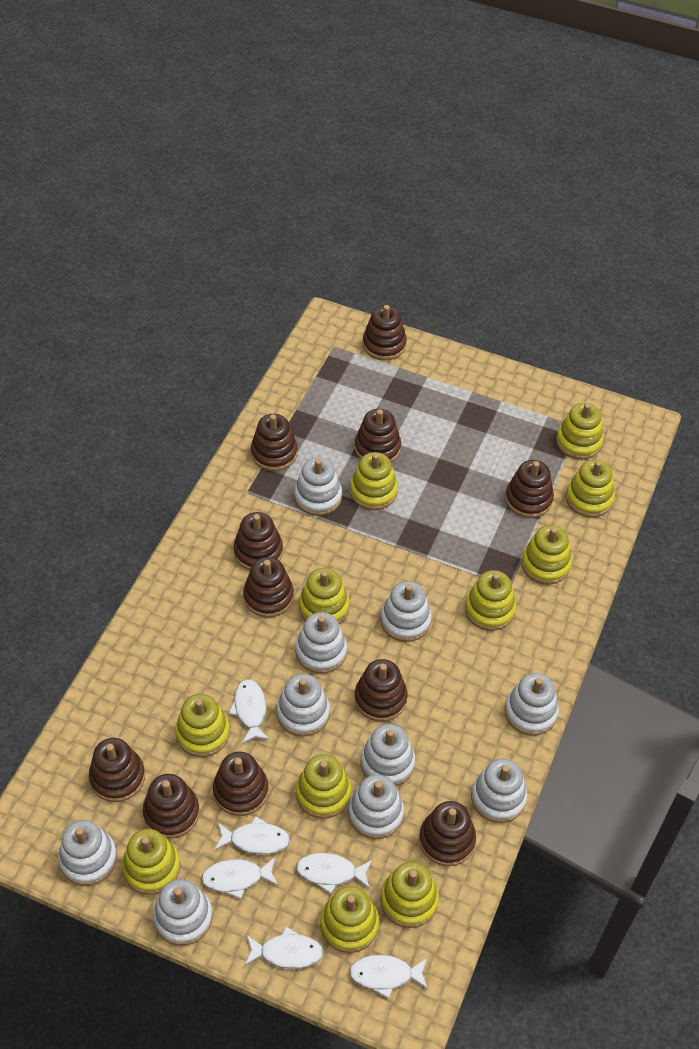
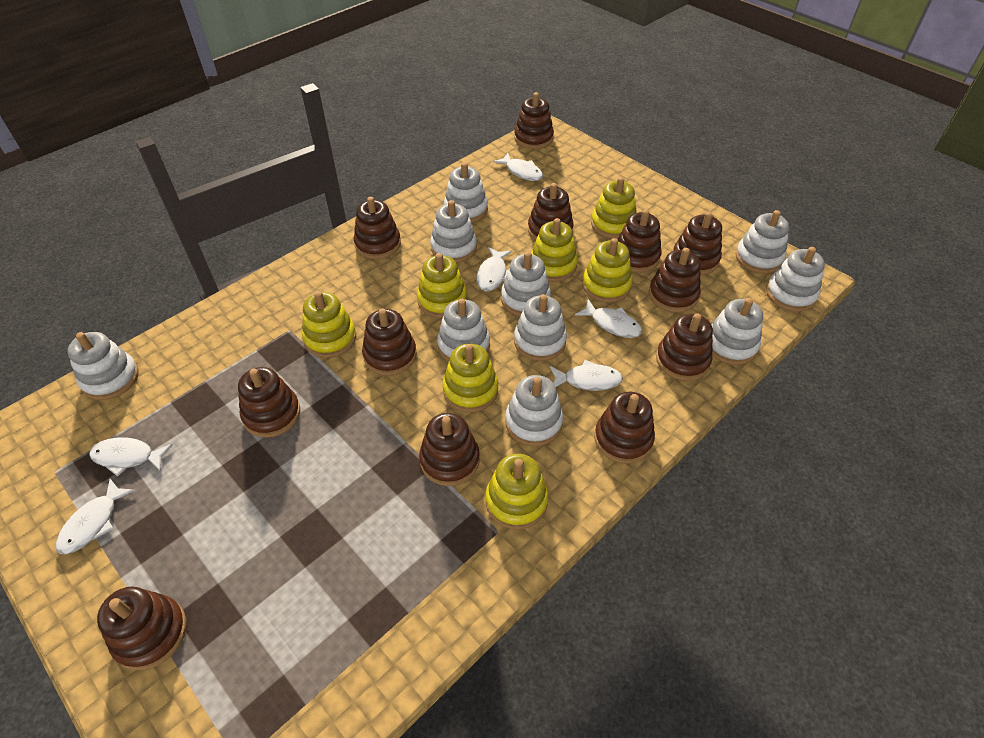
brown stacking toy: 11 -> 12
yellow stacking toy: 11 -> 7

